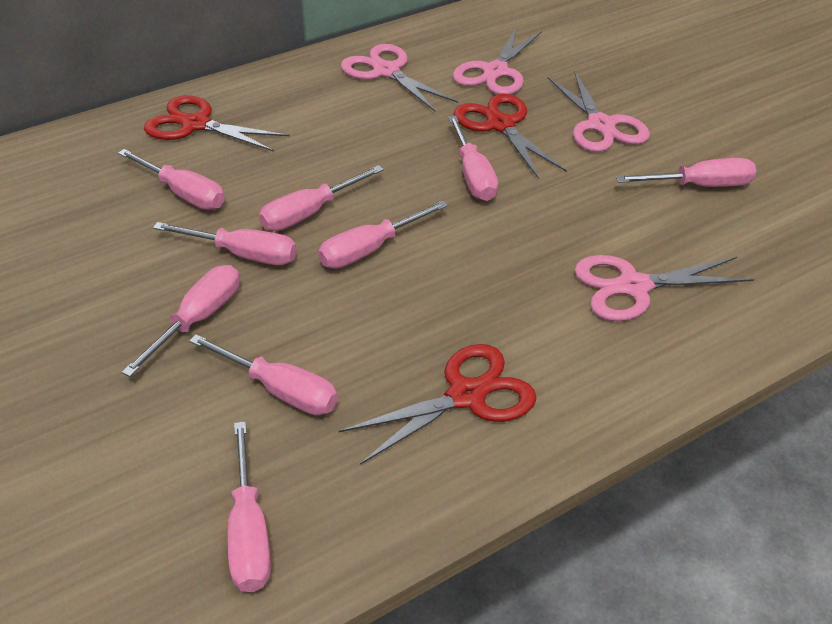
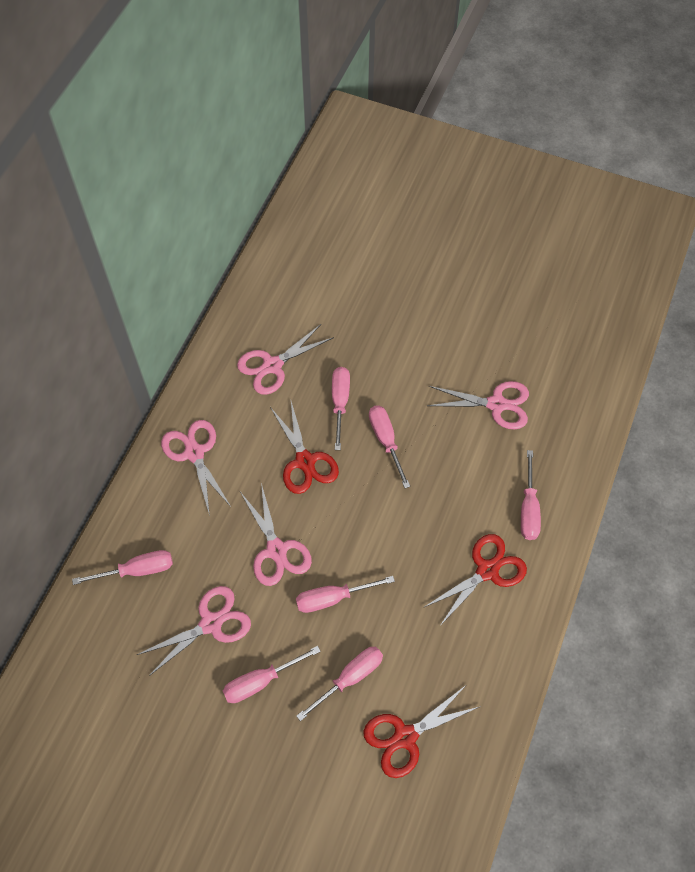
pink scissors: 4 -> 5
pink screwdriver: 9 -> 7

